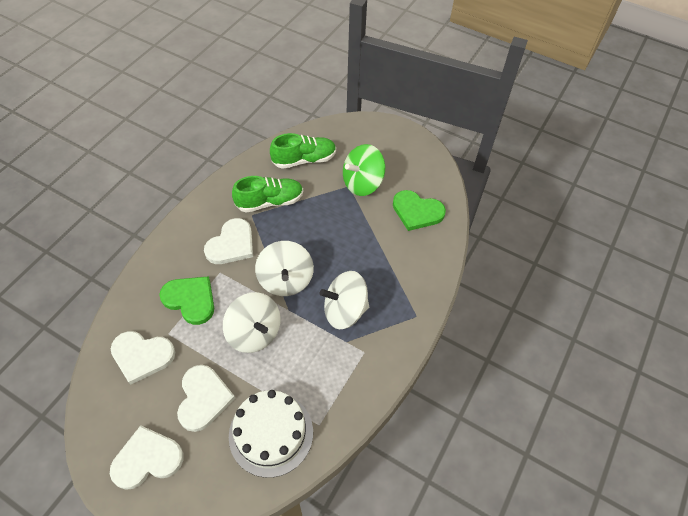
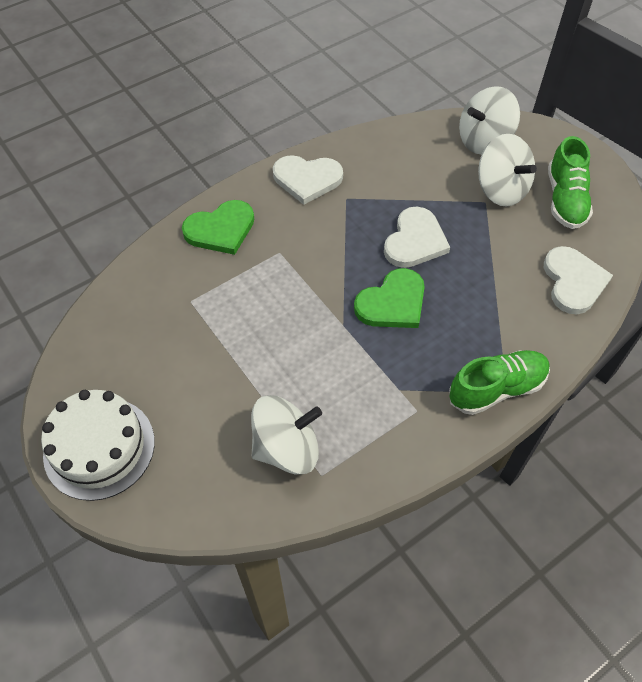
green spinning top: 1 -> 0
white heart: 4 -> 3

